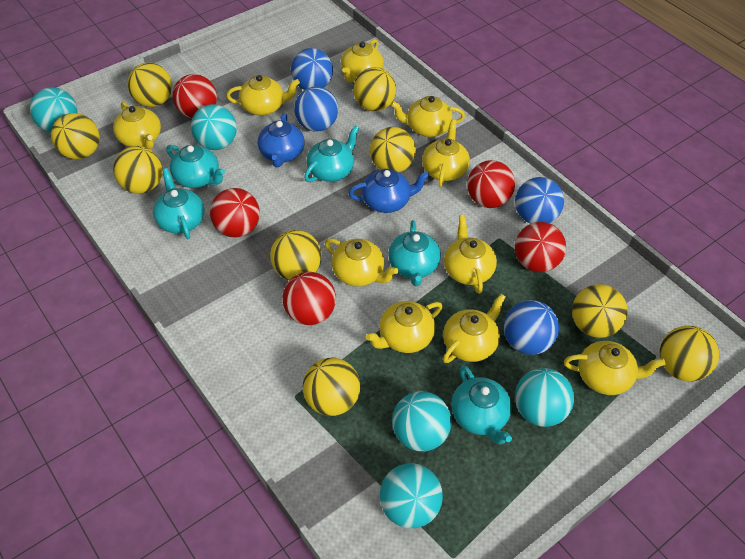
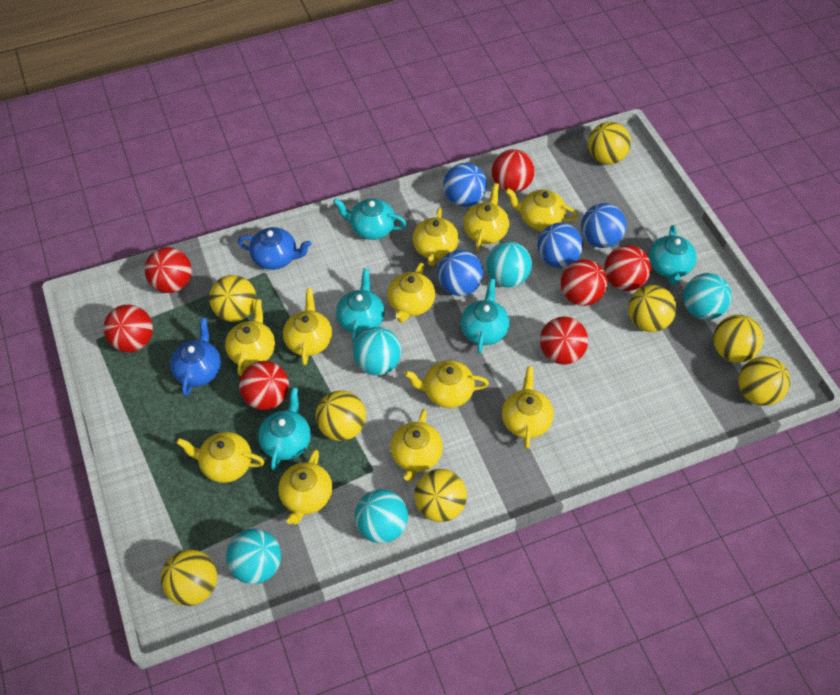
red ball: 5 -> 7
yellow ball: 9 -> 8
yellow teapot: 10 -> 11

